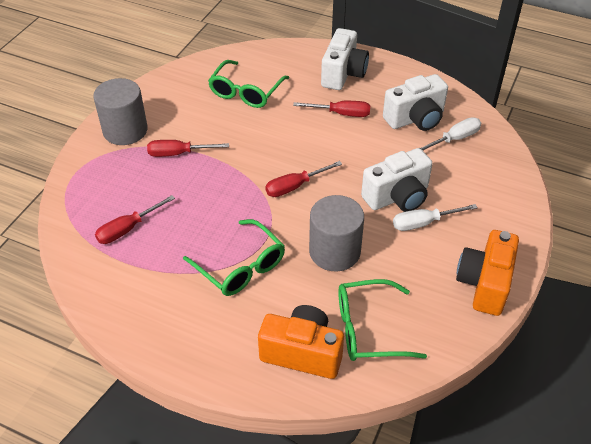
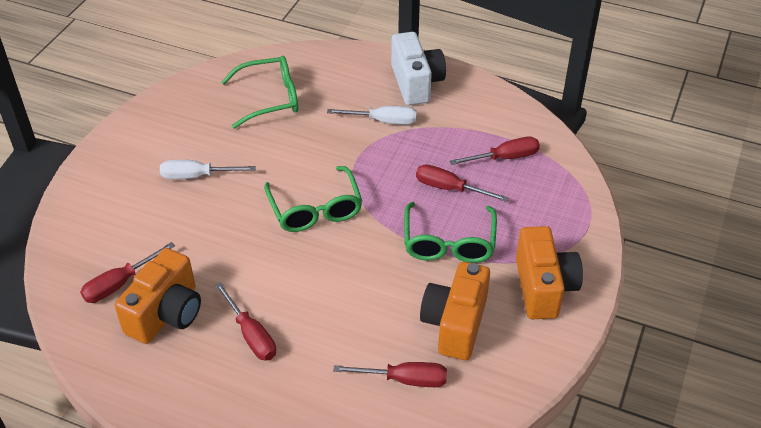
grey cylinder: 2 -> 0
orange camera: 2 -> 3
red screwdriver: 4 -> 5
white camera: 3 -> 1

